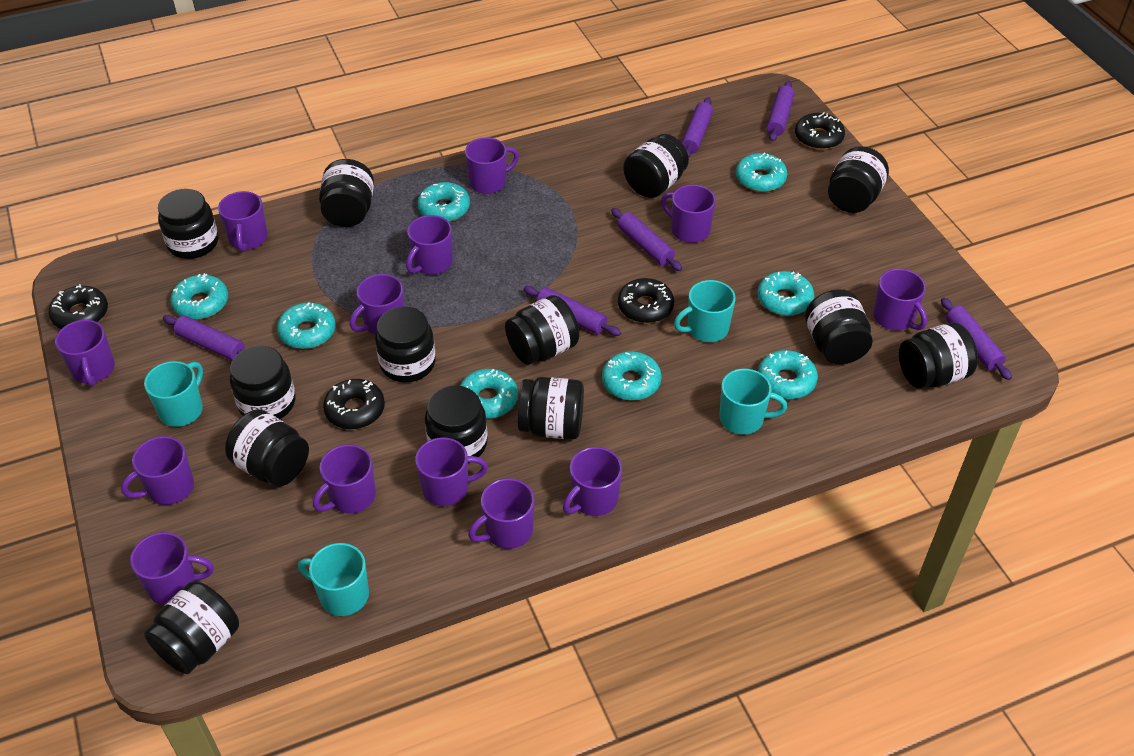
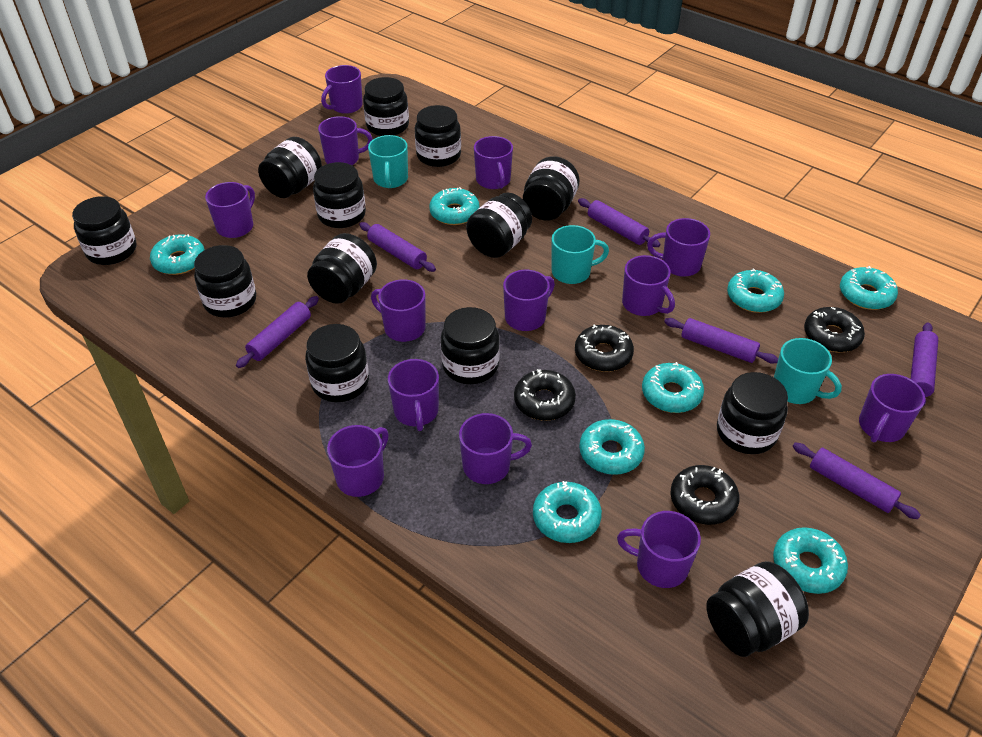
turquoise mug: 4 -> 3

